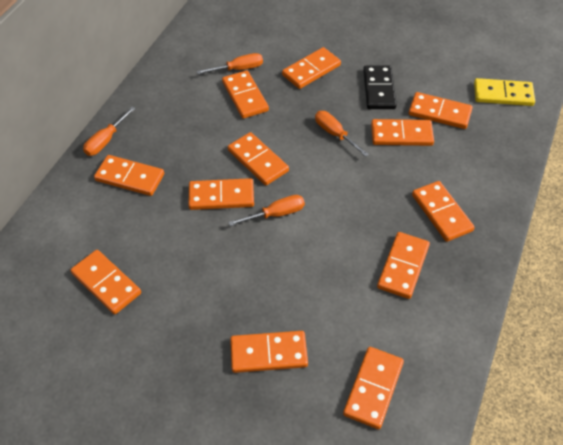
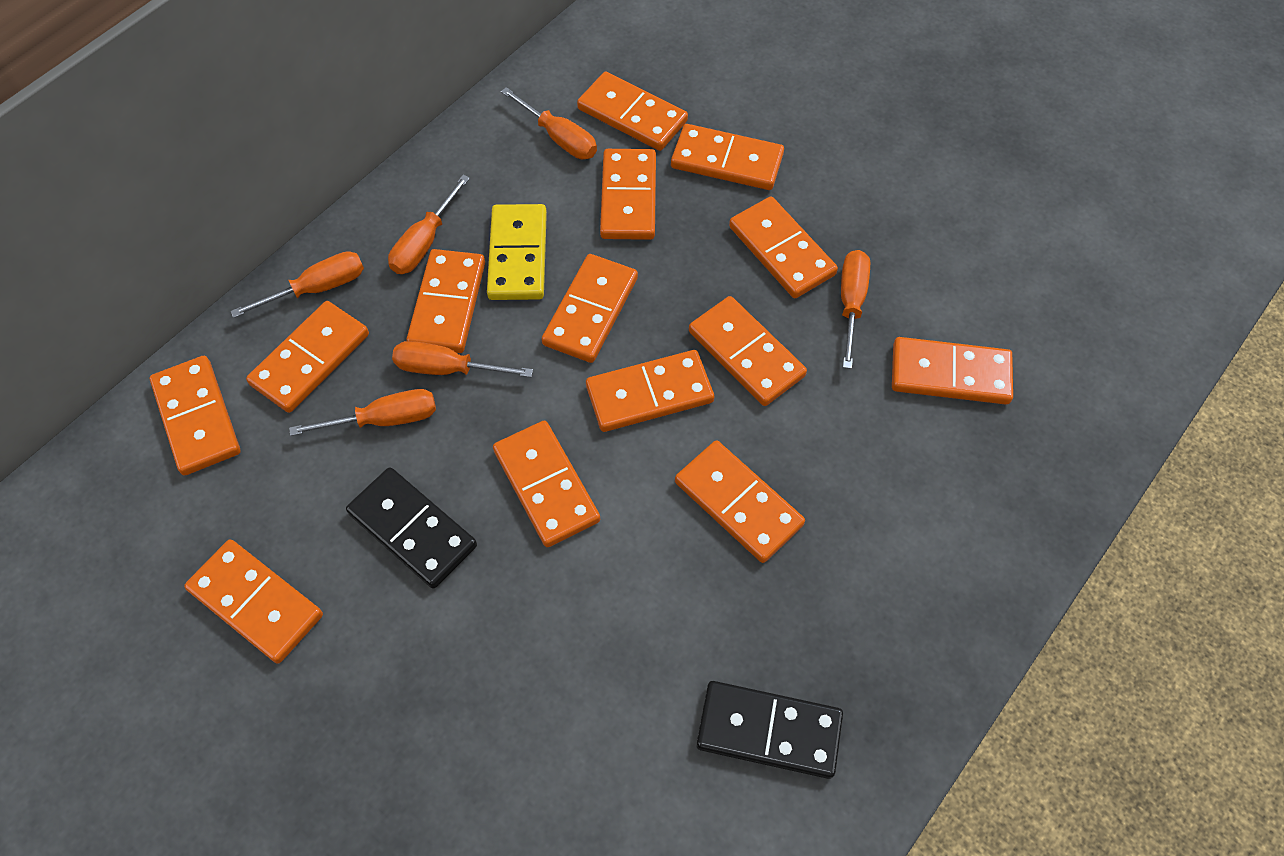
black domino: 1 -> 2
orange domino: 12 -> 14
orange screwdriver: 4 -> 6

